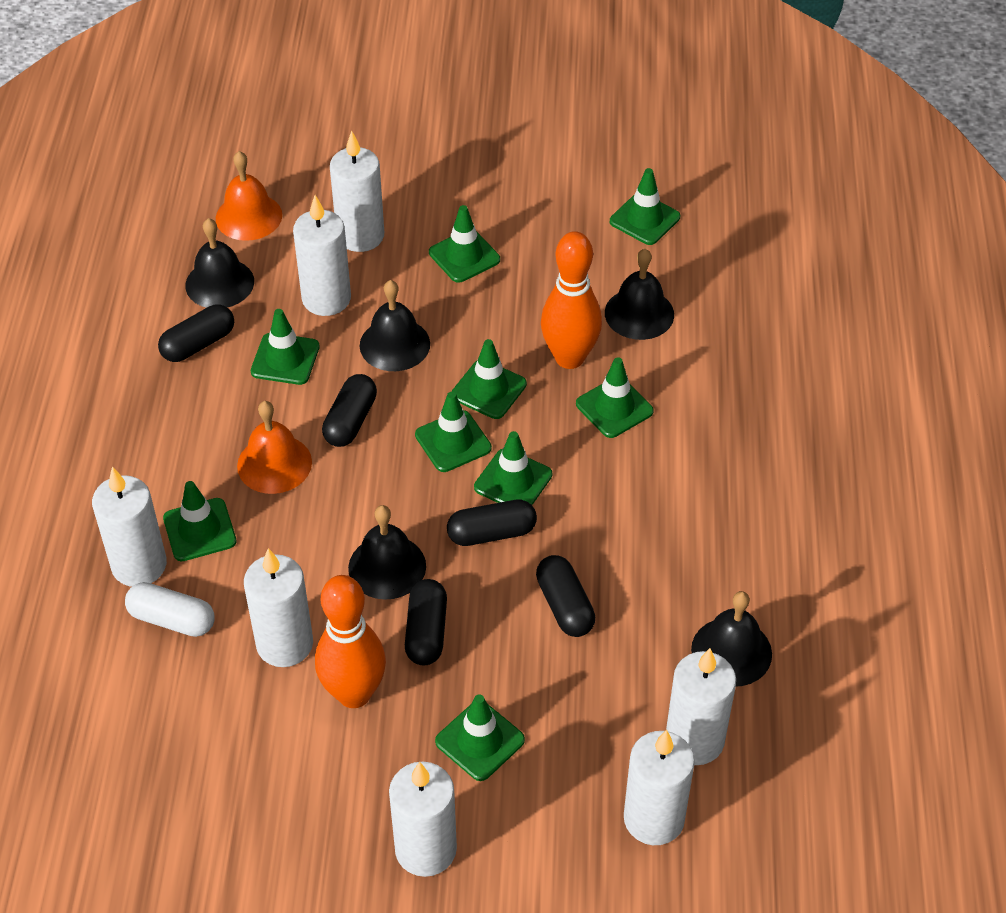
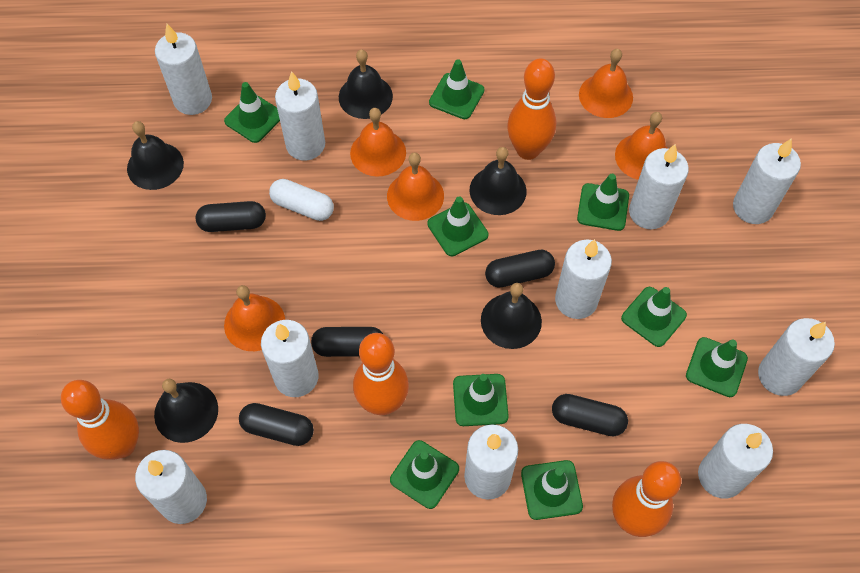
orange bell: 2 -> 5
orange bowling pin: 2 -> 4
white candle: 7 -> 10

